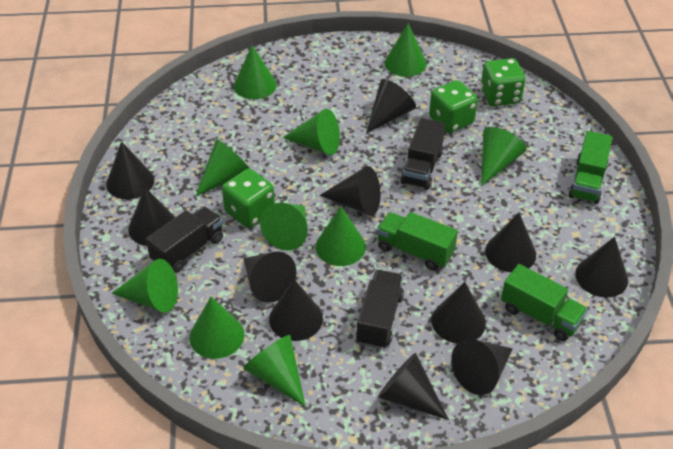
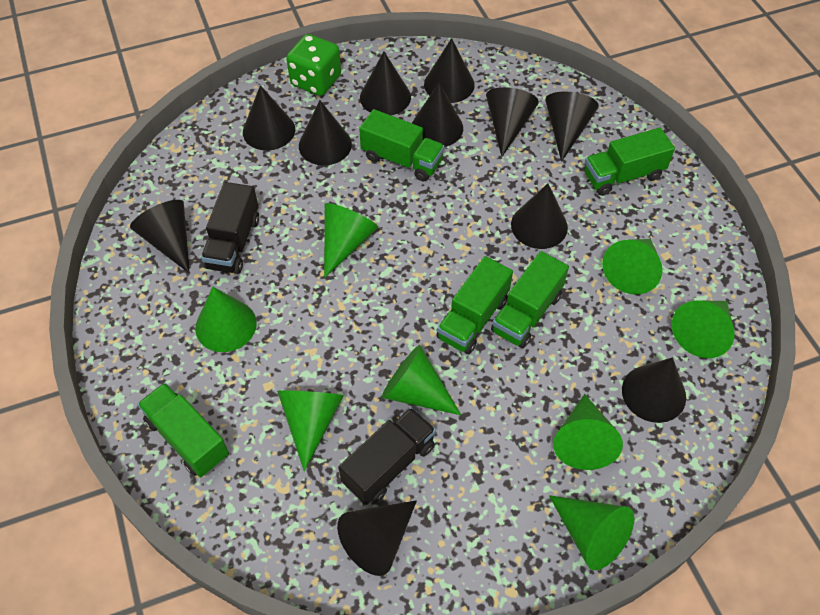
black truck: 3 -> 2
green cone: 10 -> 8
green dice: 3 -> 1
green truck: 3 -> 5

